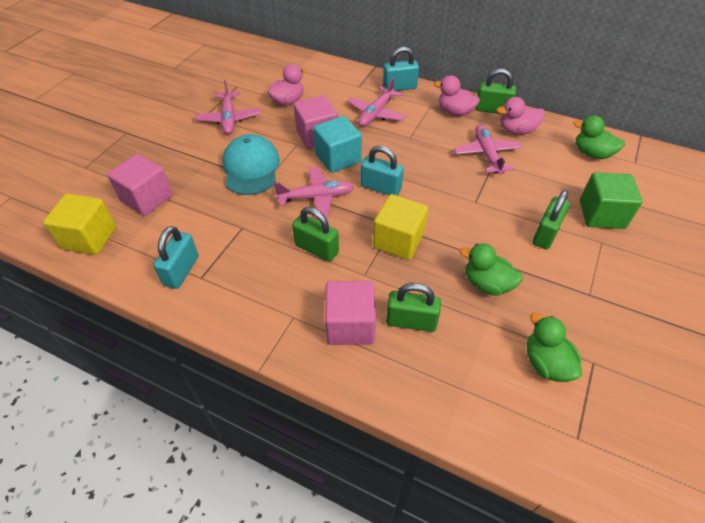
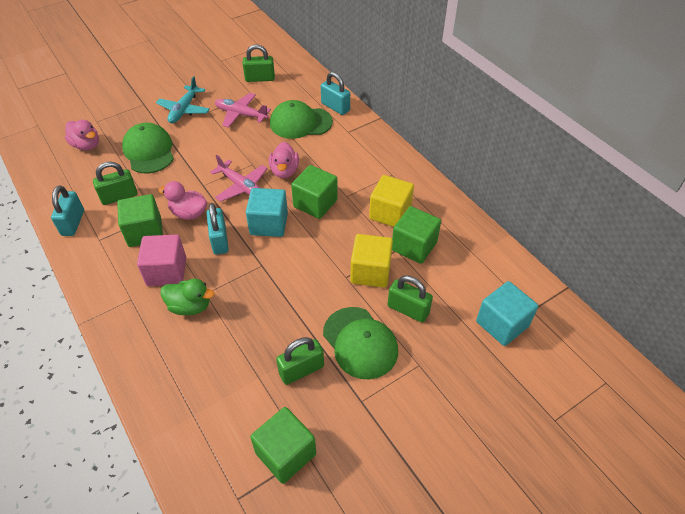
green cap: 0 -> 3
green cube: 1 -> 4
green duck: 3 -> 1
pink cube: 3 -> 1
pink plane: 4 -> 2
turquoise cap: 1 -> 0
turquoise cube: 1 -> 2
turquoise plane: 0 -> 1

